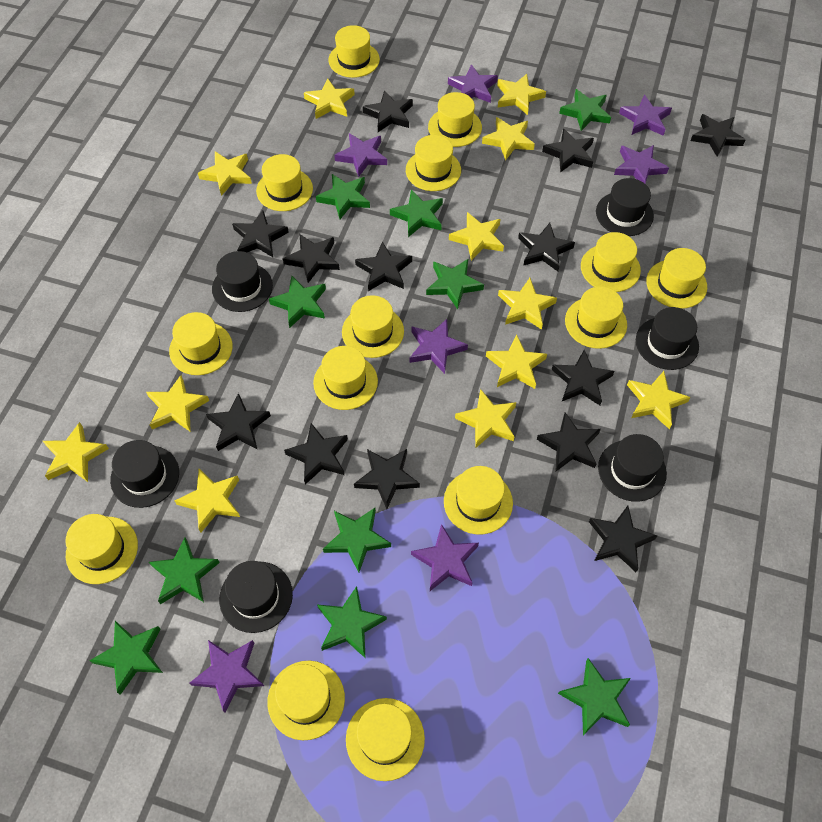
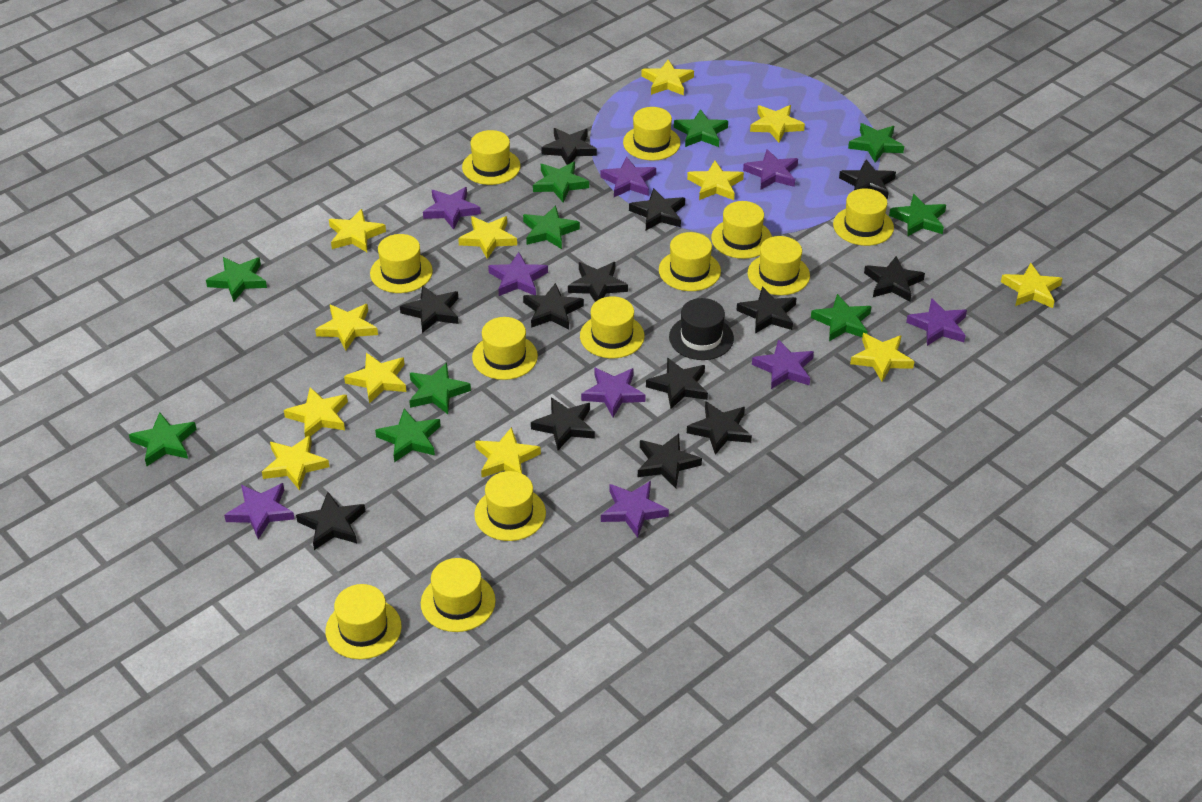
black hat: 6 -> 1
purple star: 7 -> 9
yellow hat: 14 -> 12

